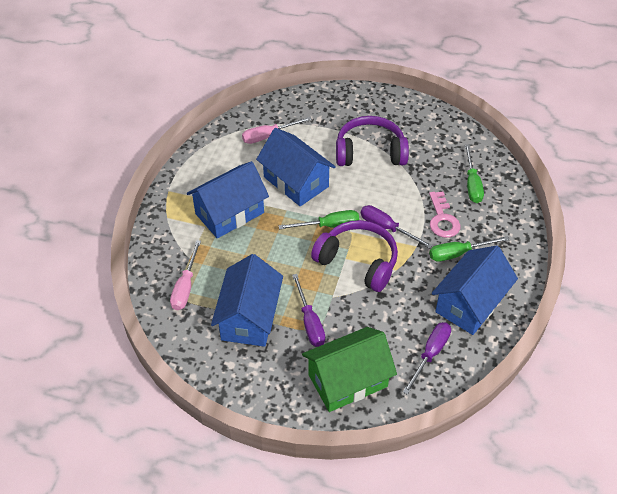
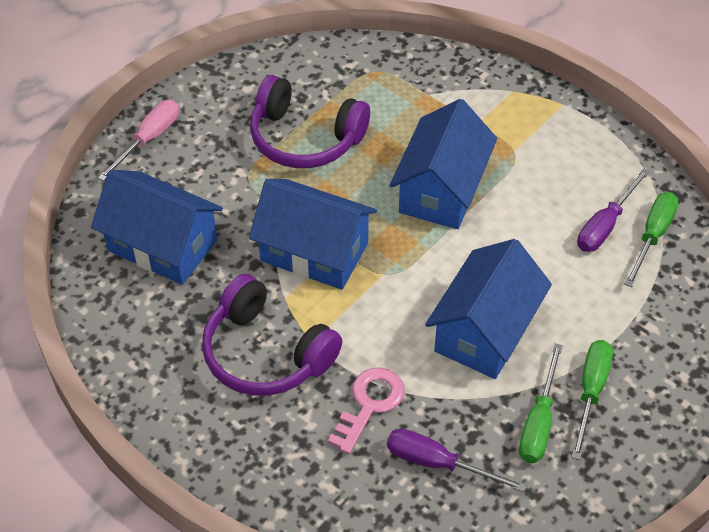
green house: 1 -> 0
pink screwdriver: 2 -> 1
purple screwdriver: 3 -> 2

